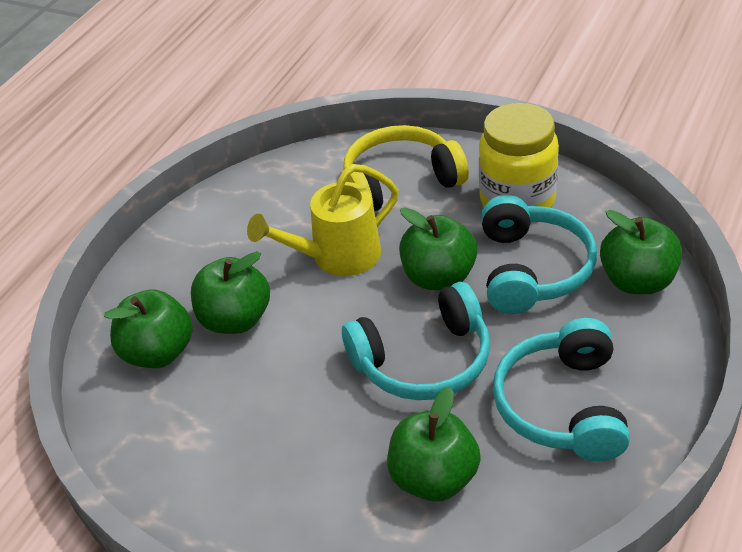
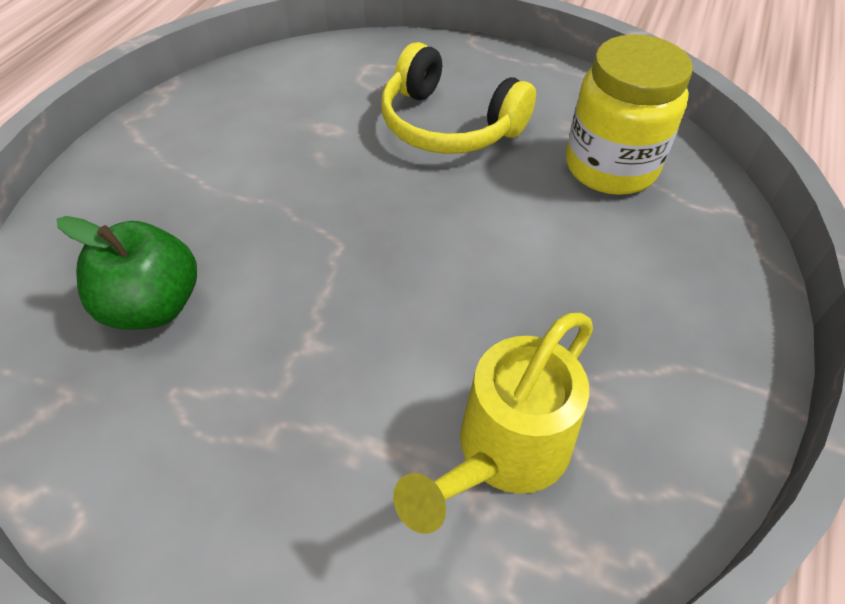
green apple: 5 -> 1
turquoise headphones: 3 -> 0

